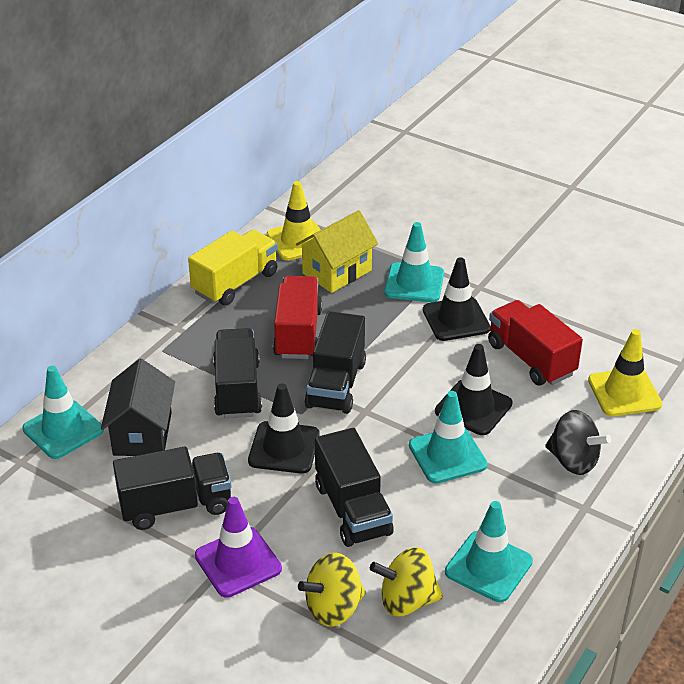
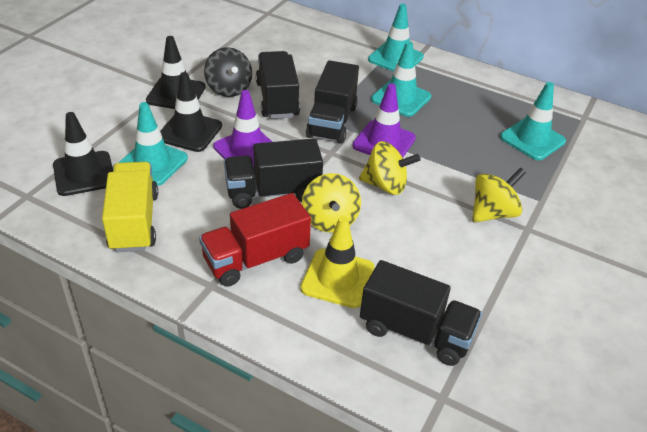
black house: 1 -> 0
purple traffic cone: 1 -> 2
red truck: 2 -> 1
yellow house: 1 -> 0
yellow spinning top: 2 -> 3
yellow traffic cone: 2 -> 1

